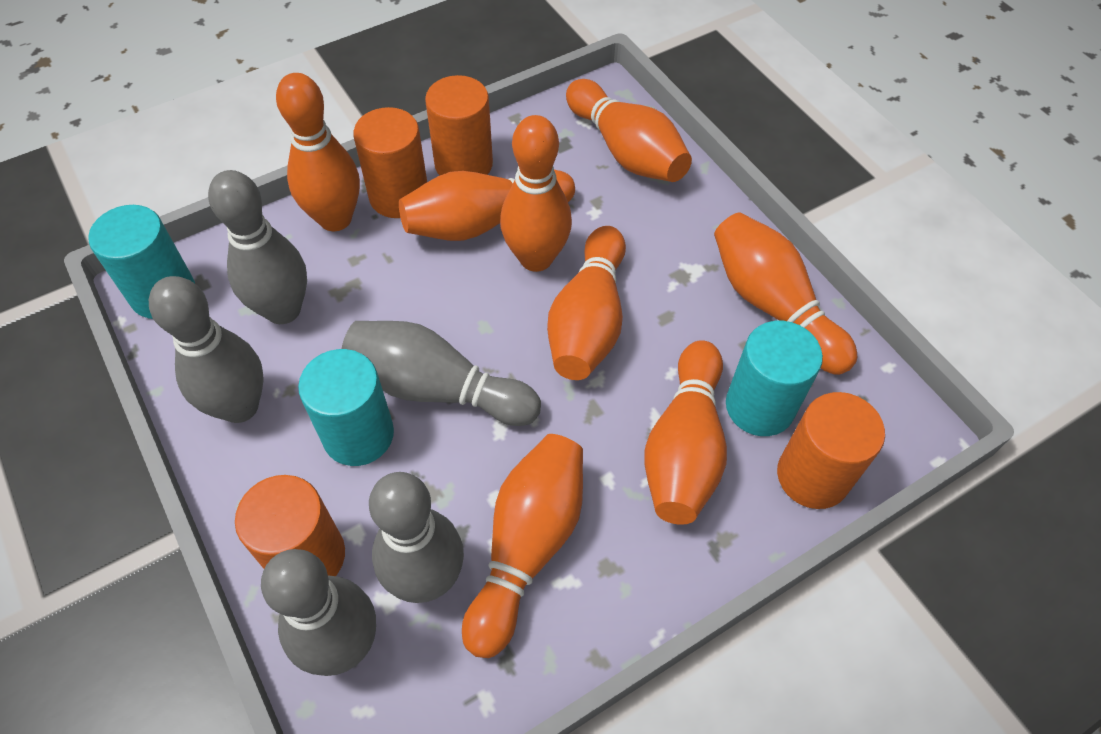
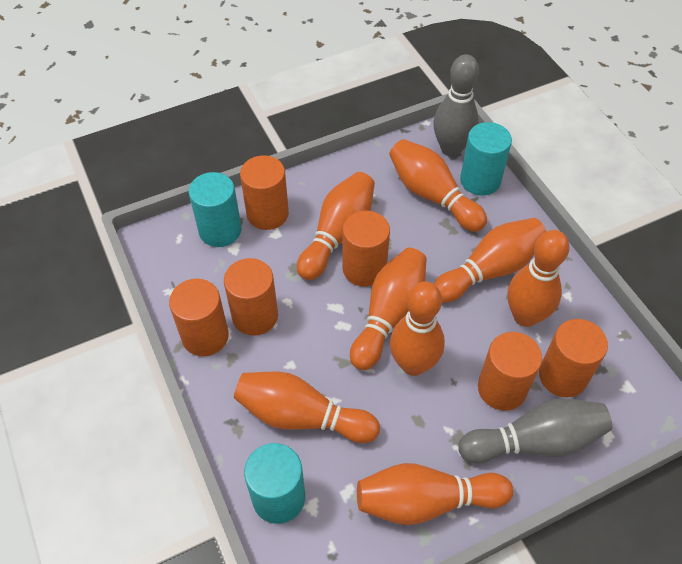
grey bowling pin: 5 -> 2
orange cylinder: 4 -> 6

